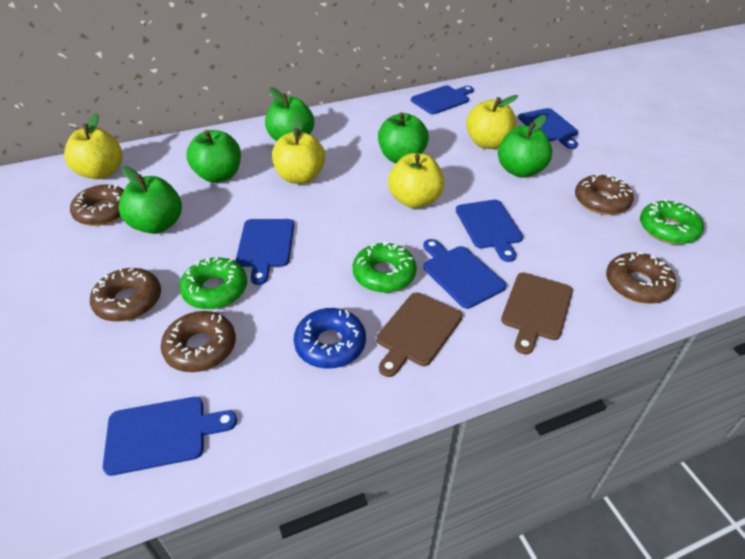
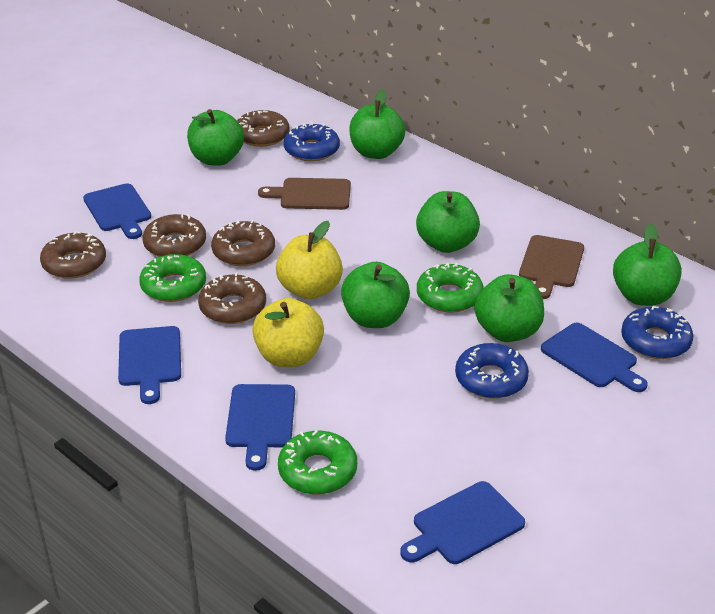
blue cutting board: 6 -> 5
blue donut: 1 -> 3
green apple: 5 -> 6
yellow apple: 4 -> 2

